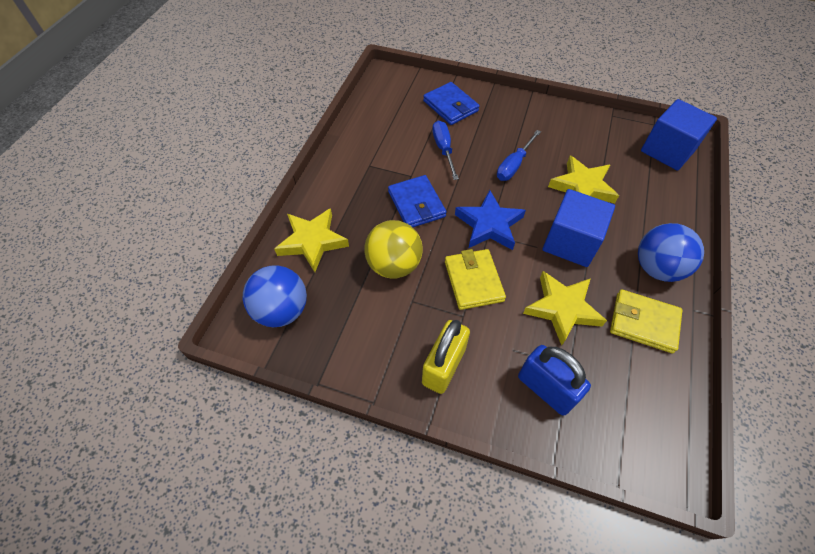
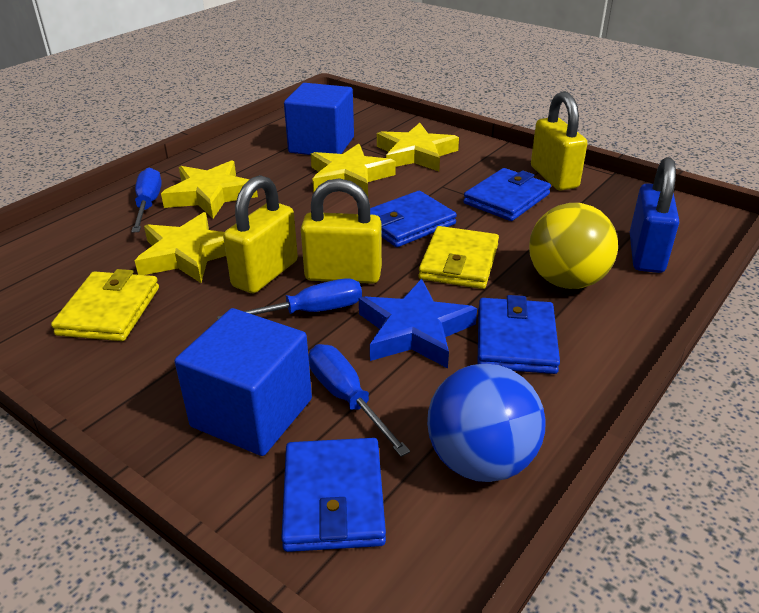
blue ball: 2 -> 1
blue screwdriver: 2 -> 3
blue wallet: 2 -> 4
yellow padlock: 1 -> 3
yellow star: 3 -> 4

